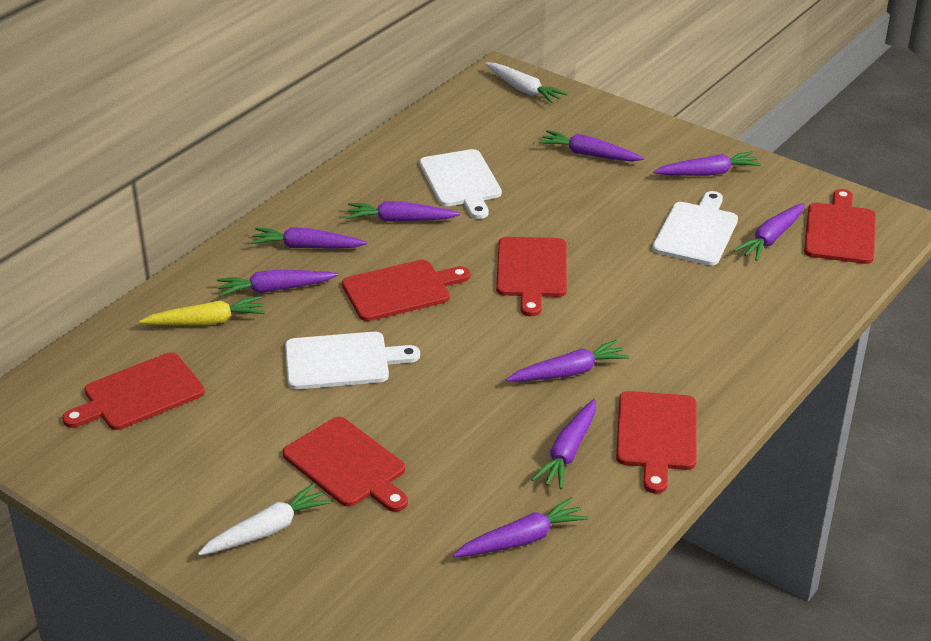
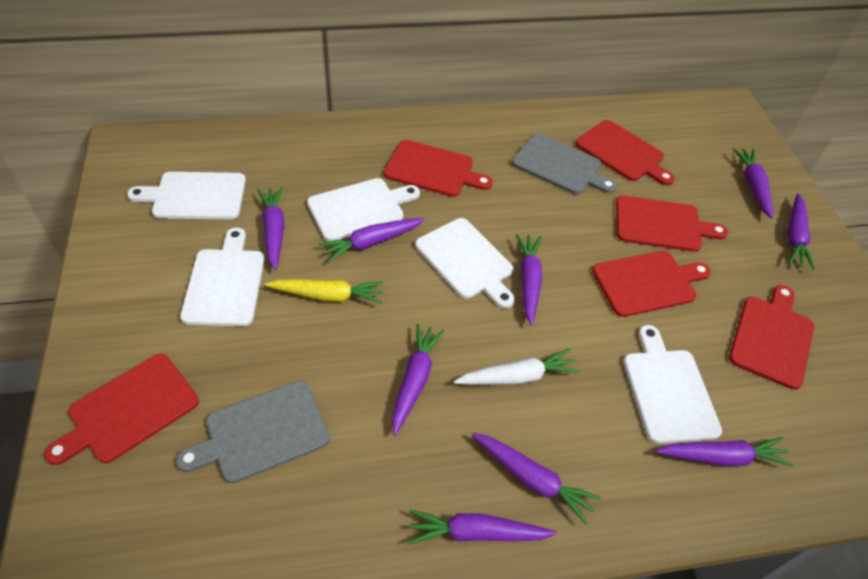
grey cutting board: 0 -> 2
white carrot: 2 -> 1
white cutting board: 3 -> 5

